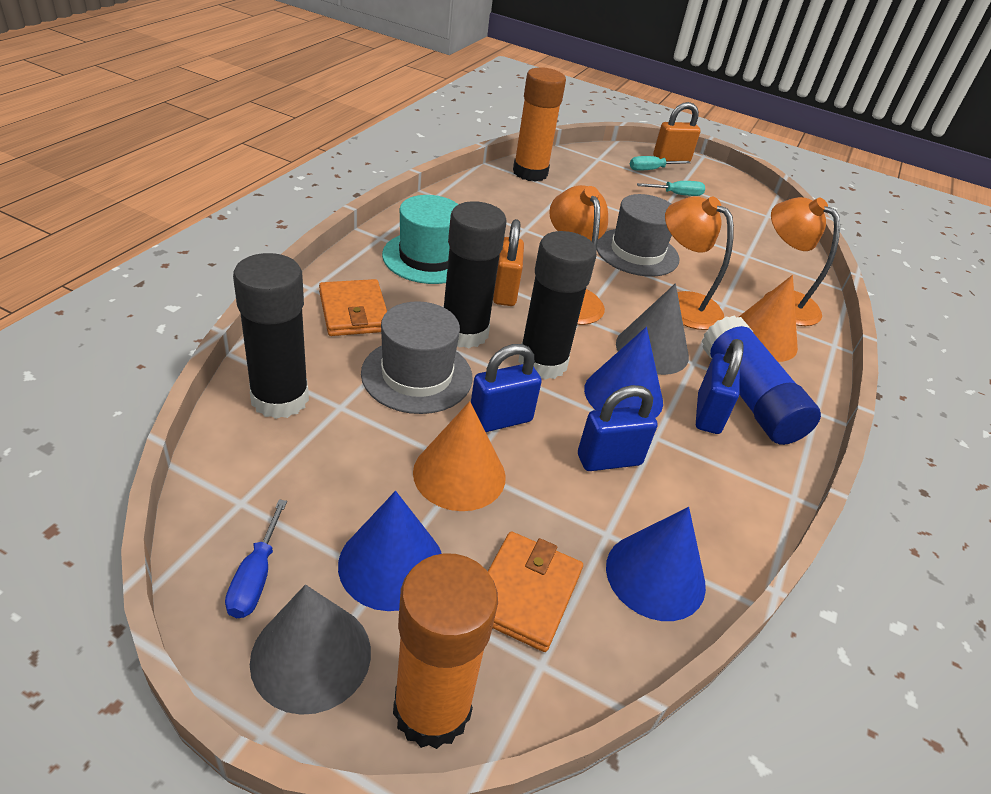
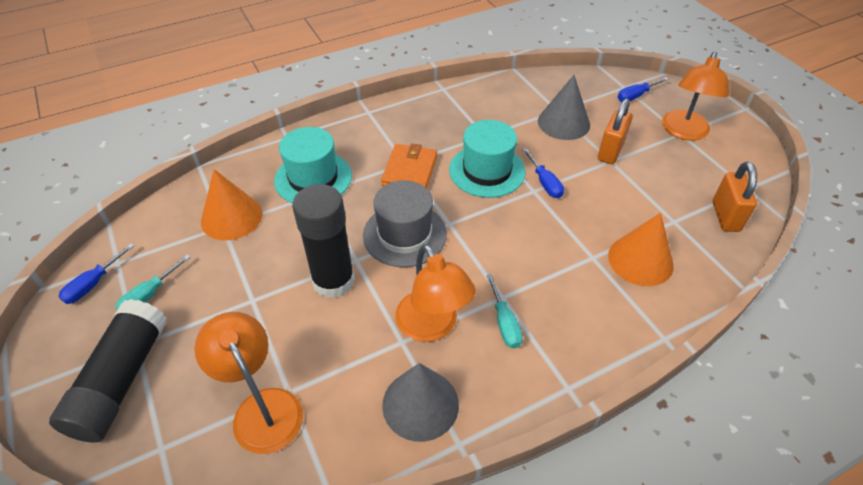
black glue stick: 3 -> 2
blue cone: 3 -> 0
blue glue stick: 1 -> 0
blue padlock: 3 -> 0
blue screwdriver: 1 -> 3
grey hat: 2 -> 1
orange glue stick: 2 -> 0
orange wallet: 2 -> 1
turquoise hat: 1 -> 2

